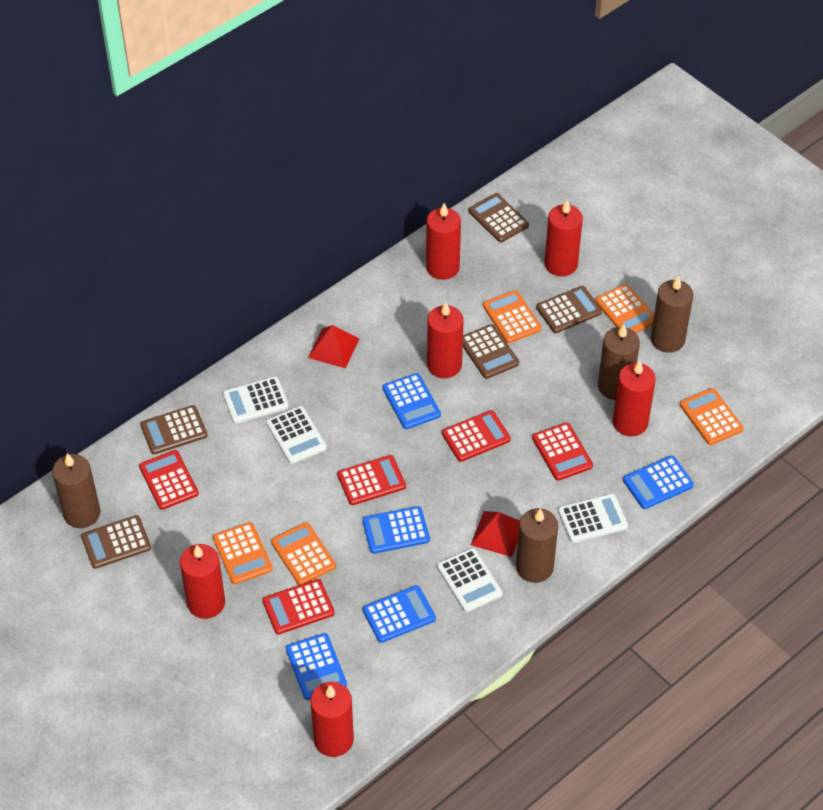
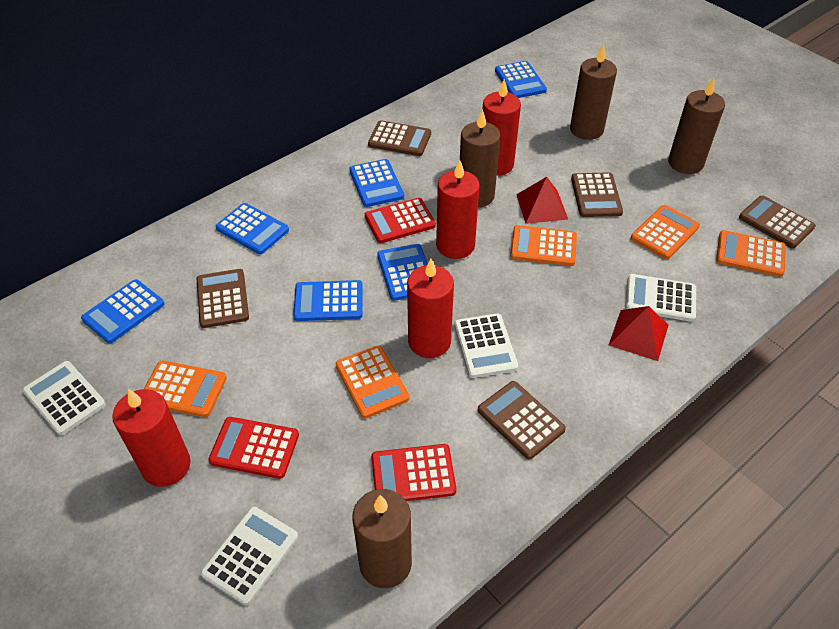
blue calculator: 5 -> 6
red calculator: 5 -> 3
red candle: 6 -> 4

